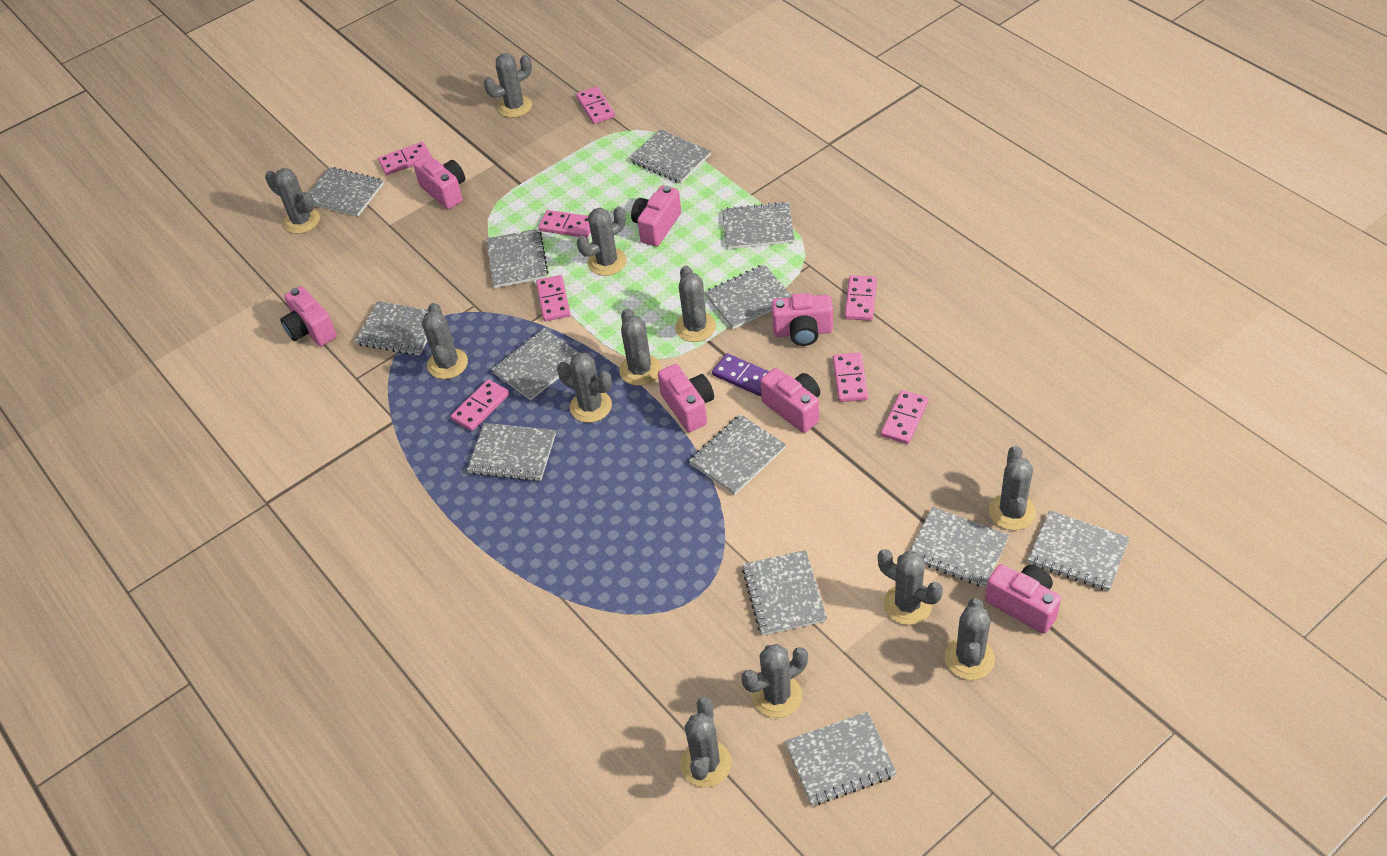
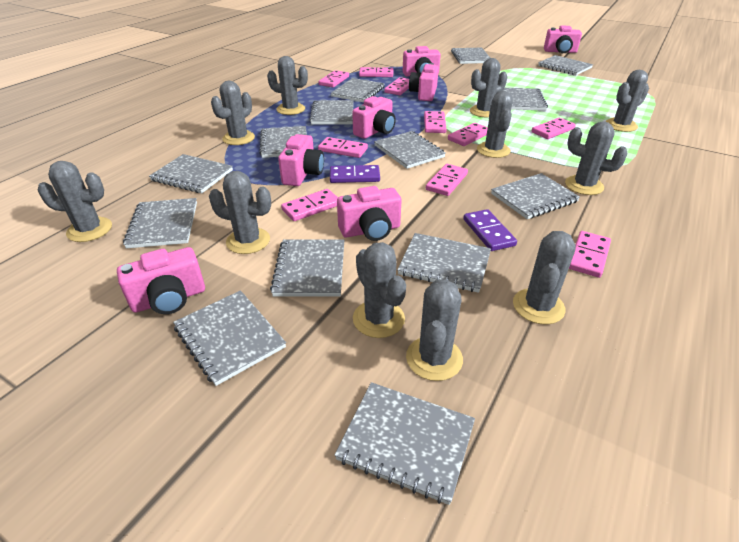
grey cactus: 12 -> 11
grey notebook: 13 -> 14
pink domino: 8 -> 10
purple domino: 1 -> 2

